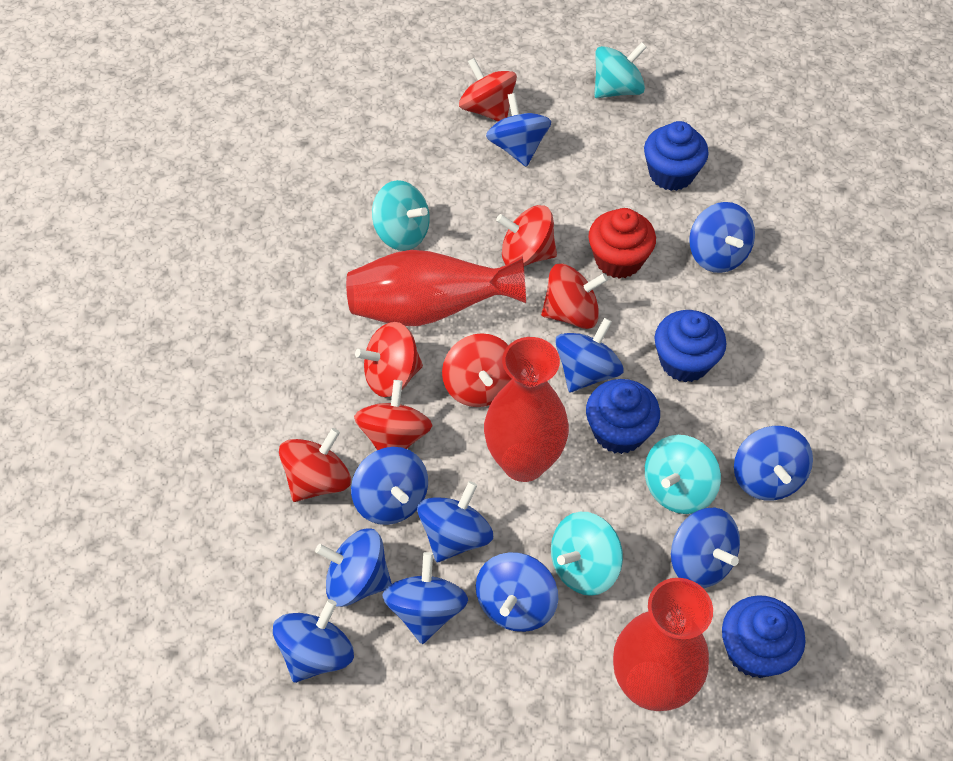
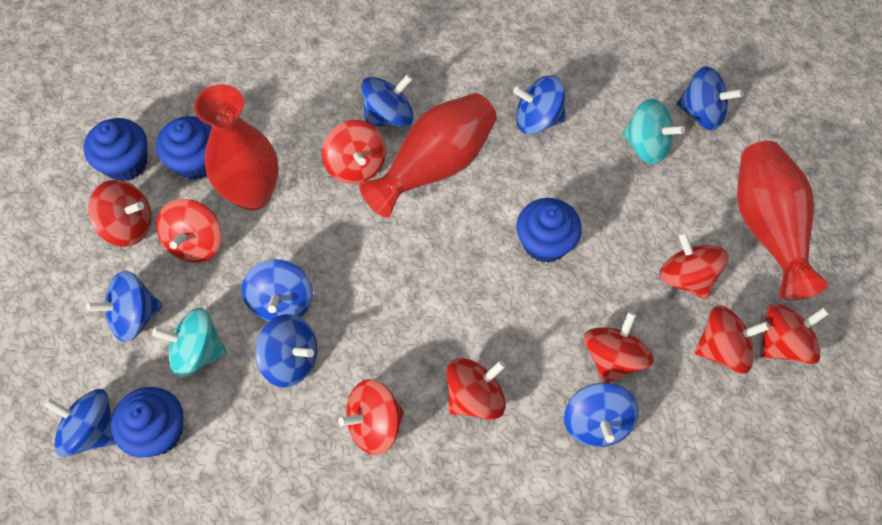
blue spinning top: 11 -> 8
red cupcake: 1 -> 0
red spinning top: 7 -> 9
turquoise spinning top: 4 -> 2

